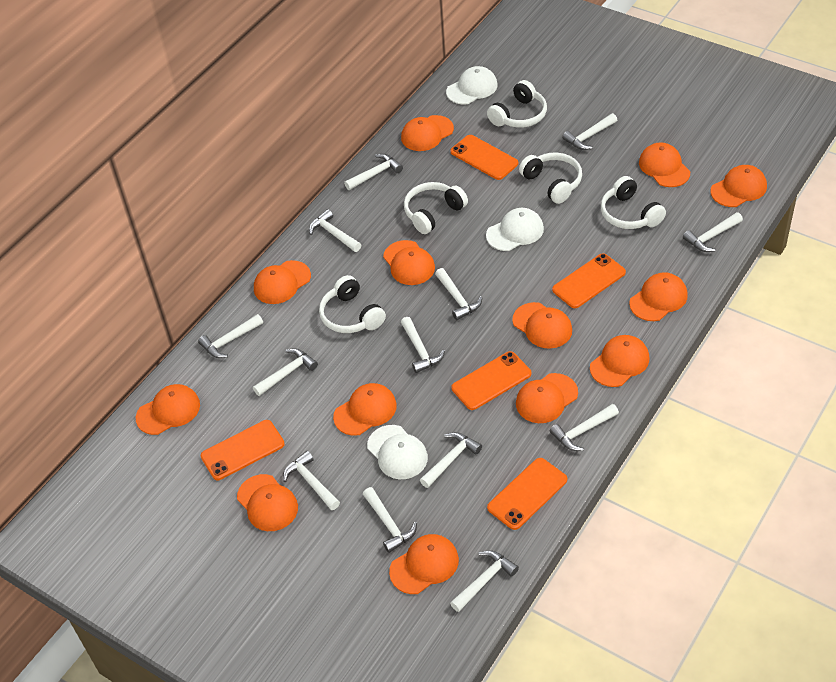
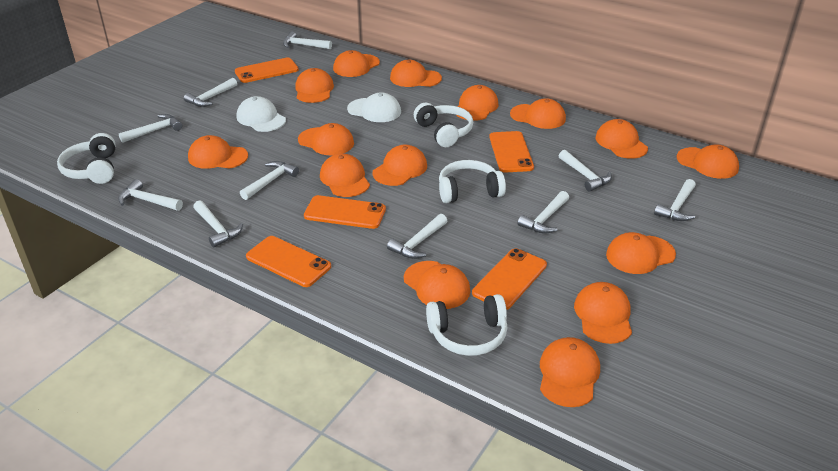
orange cap: 13 -> 15
white cap: 3 -> 2
white hammer: 13 -> 10
white headphones: 5 -> 4

